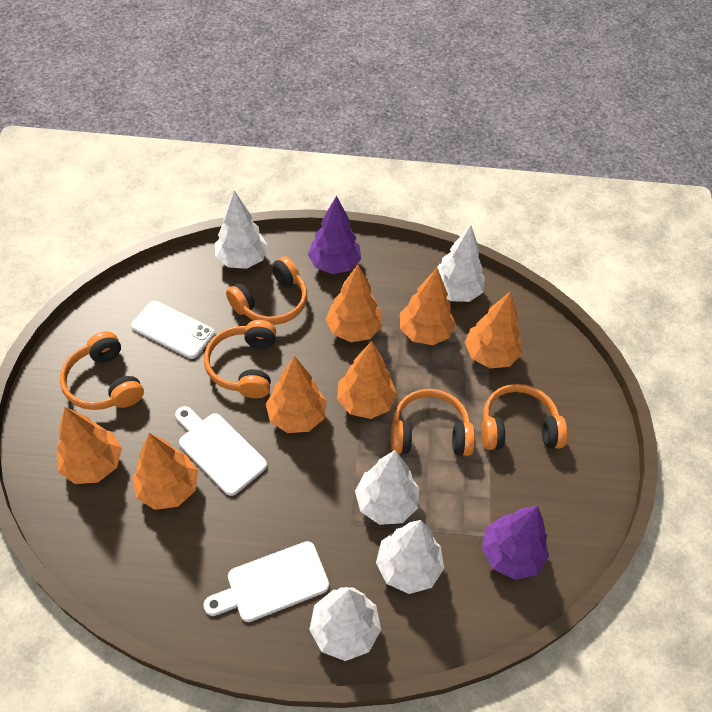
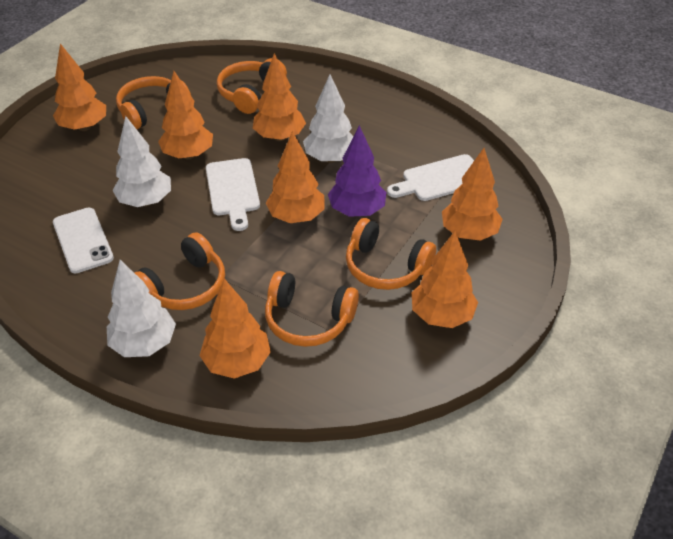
purple tree: 2 -> 1
white tree: 5 -> 3

